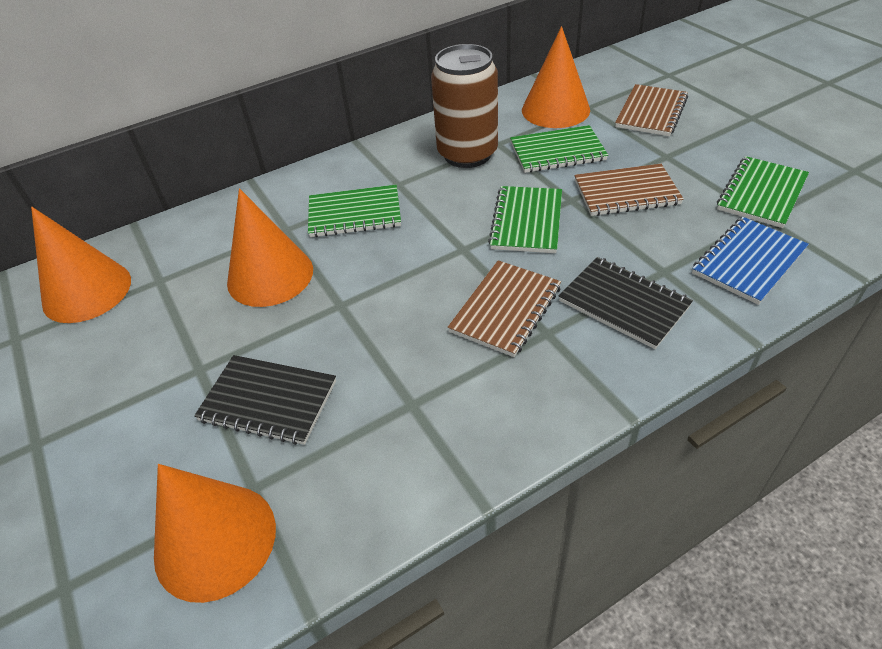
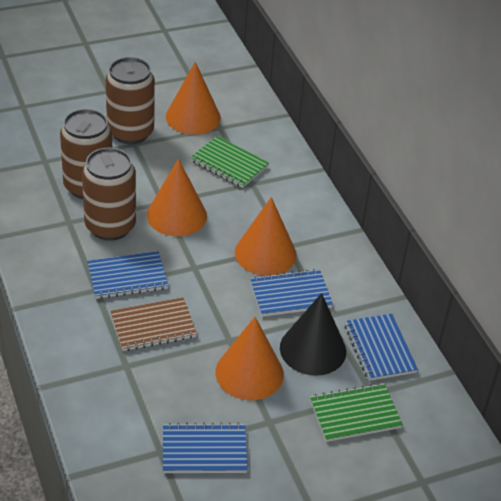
black cone: 0 -> 1
black notebook: 2 -> 0
blue notebook: 1 -> 4
brown can: 1 -> 3
brown notebook: 3 -> 1
green notebook: 4 -> 2

